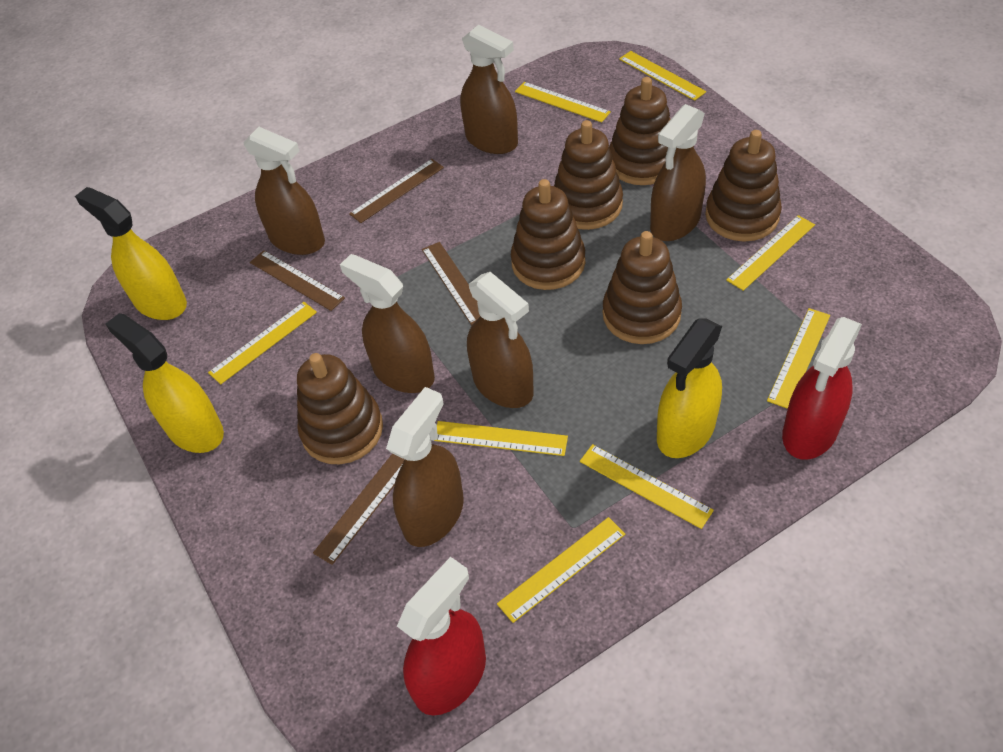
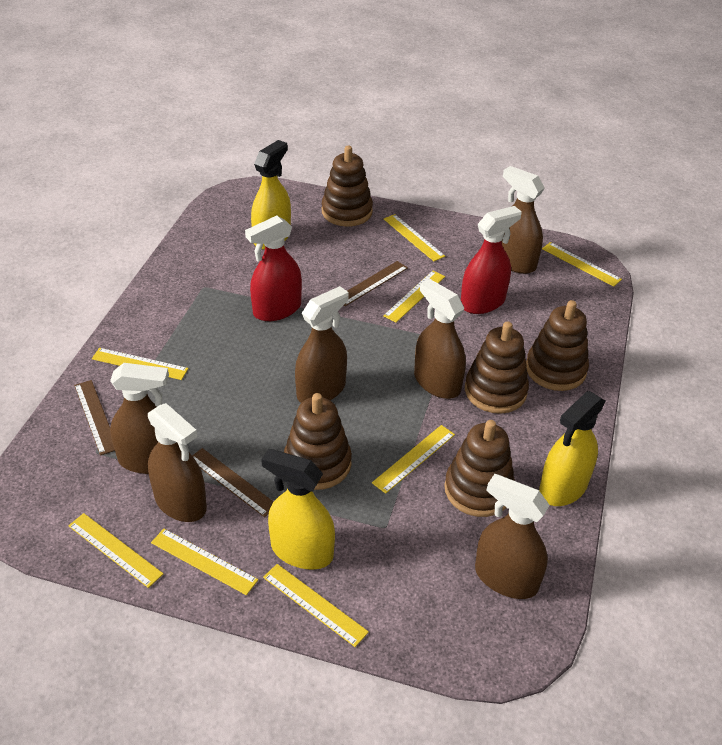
brown ruler: 4 -> 3
brown stacking toy: 6 -> 5

